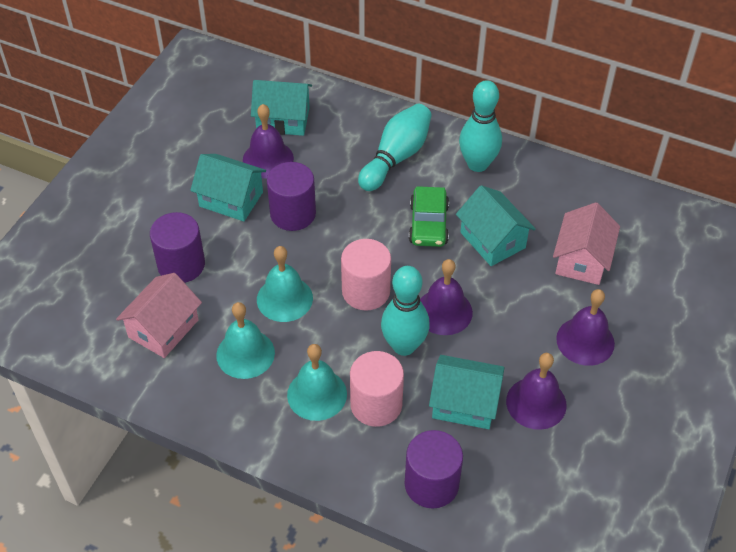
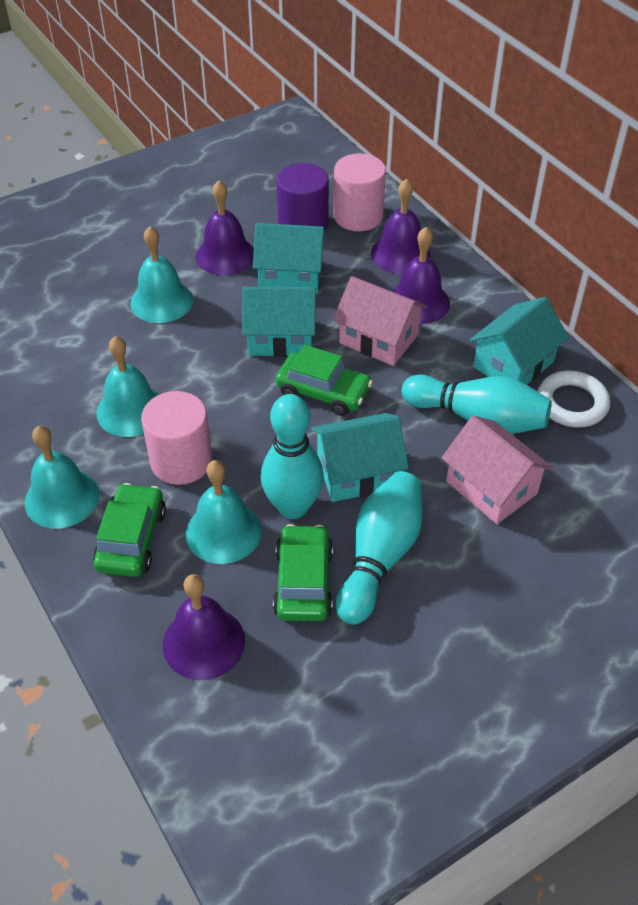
green car: 1 -> 3
purple cylinder: 3 -> 1
turquoise bell: 3 -> 4
white ring: 0 -> 1

